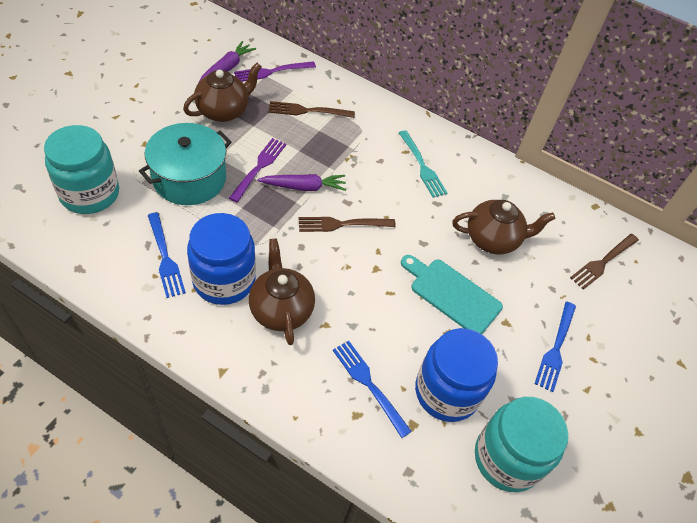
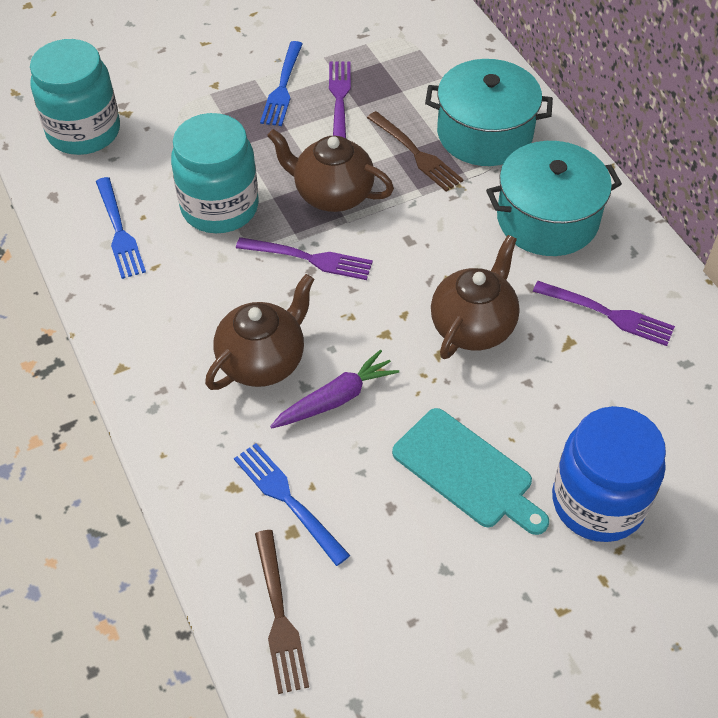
blue jar: 2 -> 1
brown fork: 3 -> 2
purple carrot: 2 -> 1
purple fork: 2 -> 3
turquoise fork: 1 -> 0
turquoise pot: 1 -> 2

